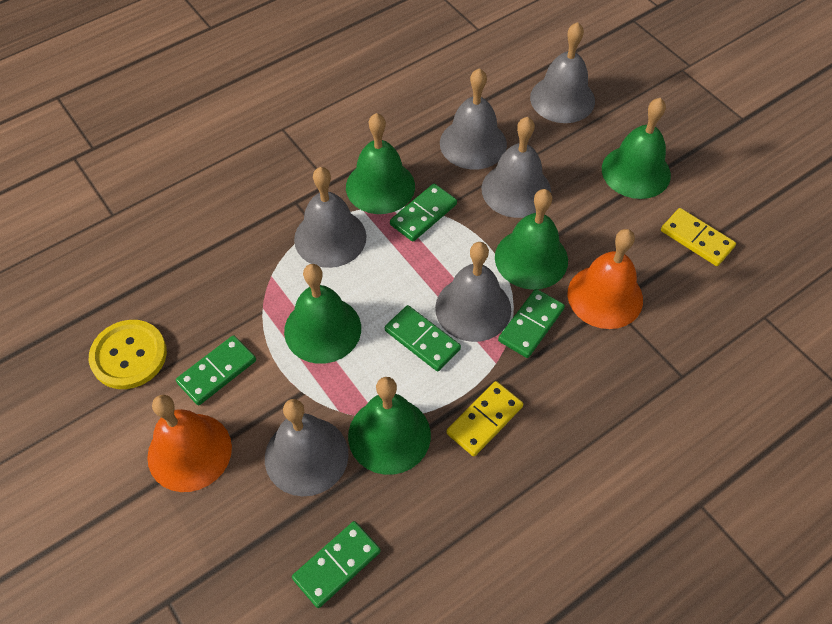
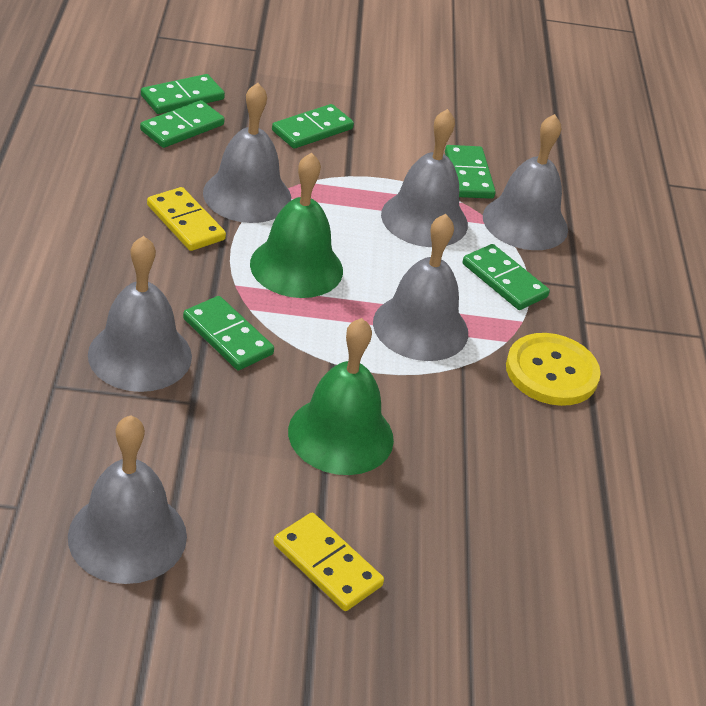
green bell: 5 -> 2
green domino: 5 -> 6
orange bell: 2 -> 0

